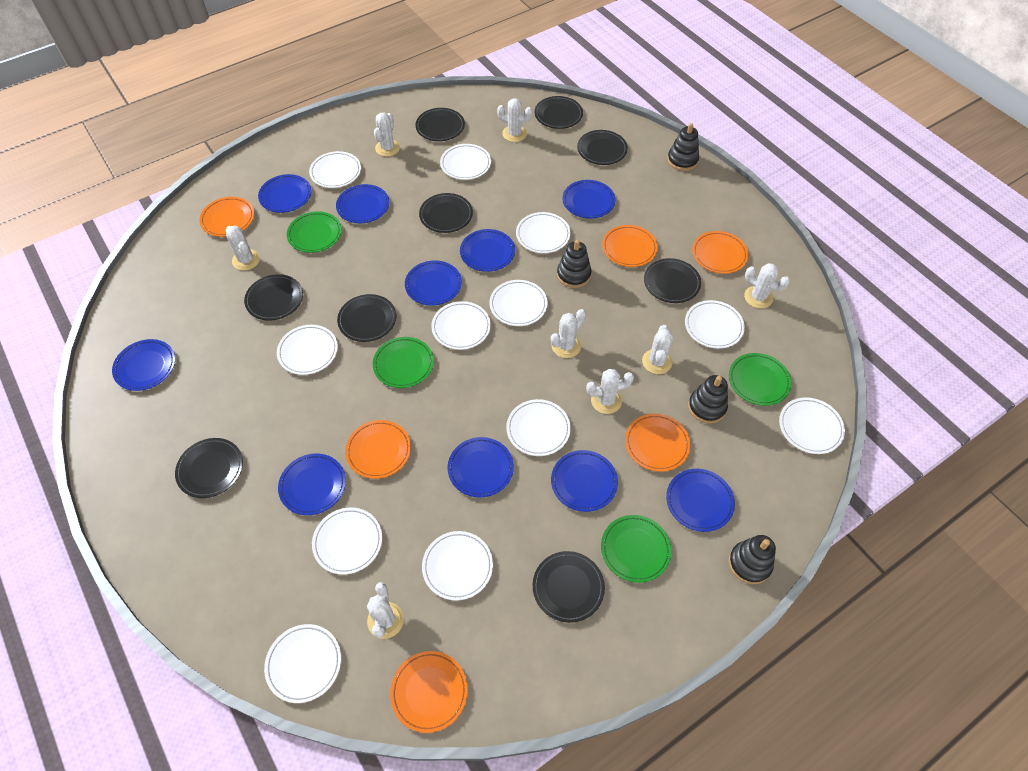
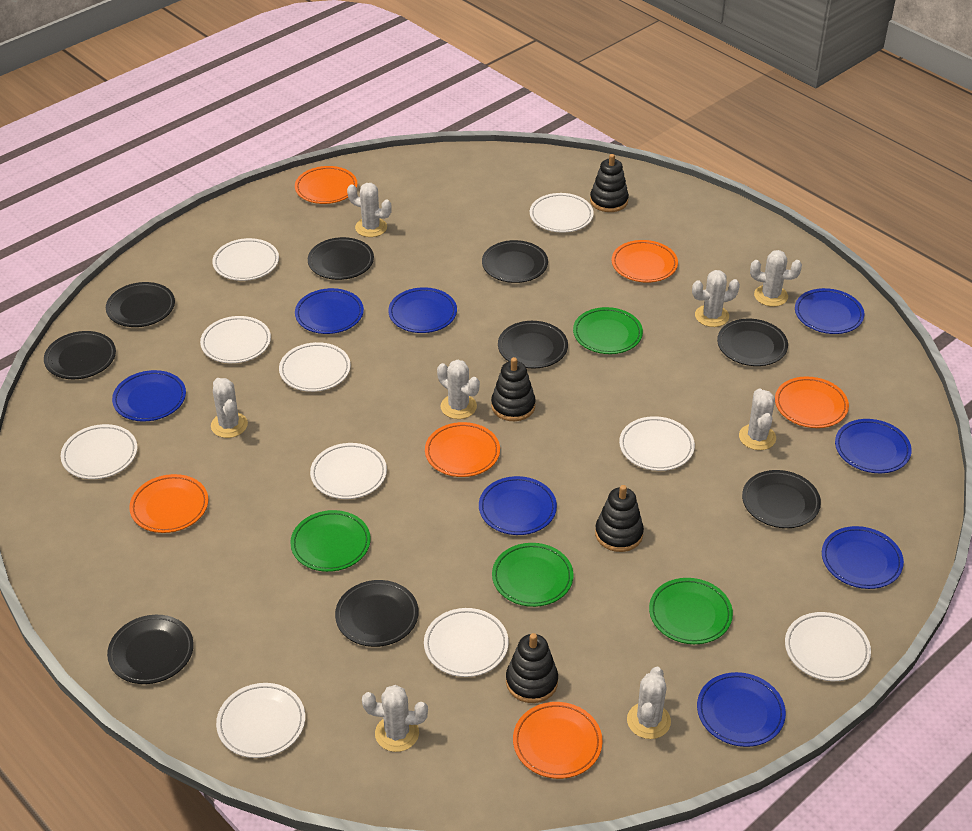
blue plate: 10 -> 8
white plate: 12 -> 10

